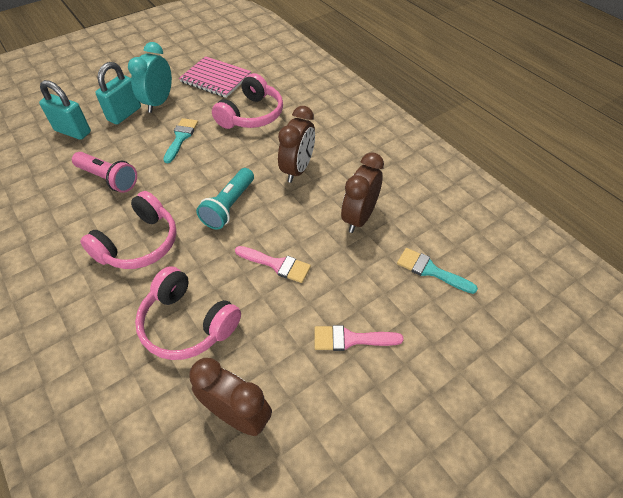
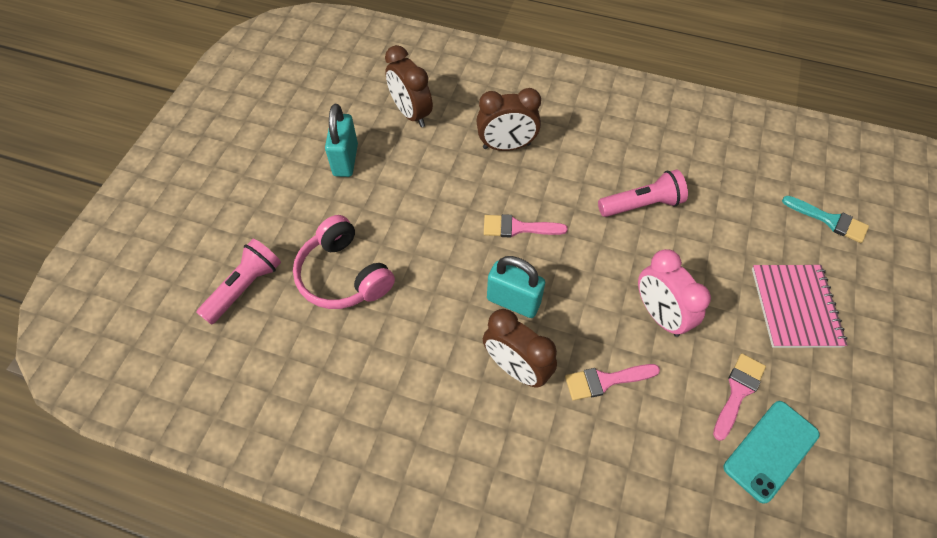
pink brush: 2 -> 3
pink clock: 0 -> 1
pink flashlight: 1 -> 2
pink headphones: 3 -> 1
turquoise brush: 2 -> 1
turquoise clock: 1 -> 0
turquoise flashlight: 1 -> 0
turquoise phone: 0 -> 1

